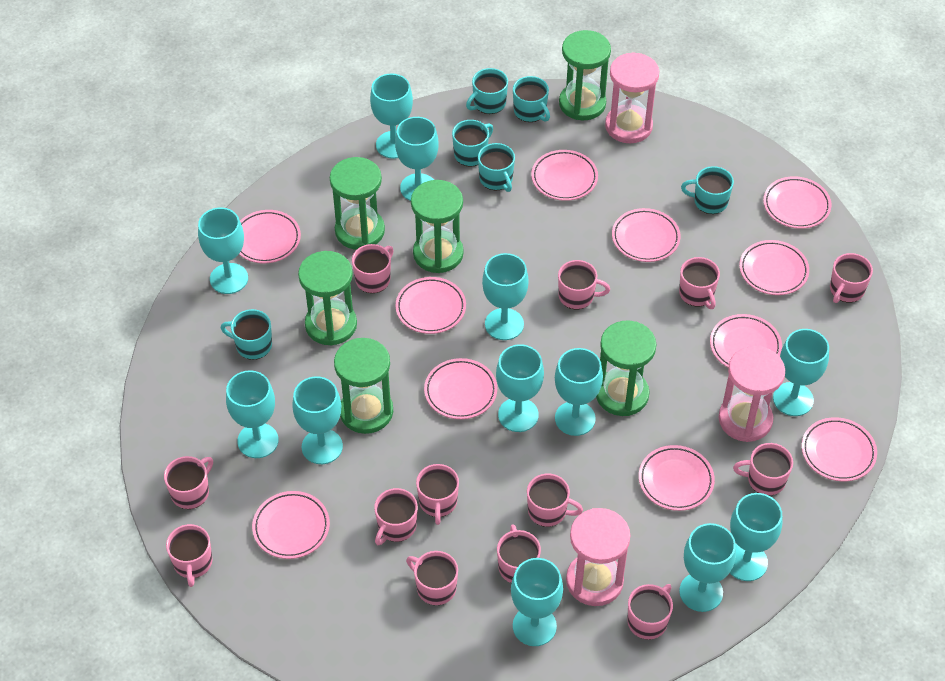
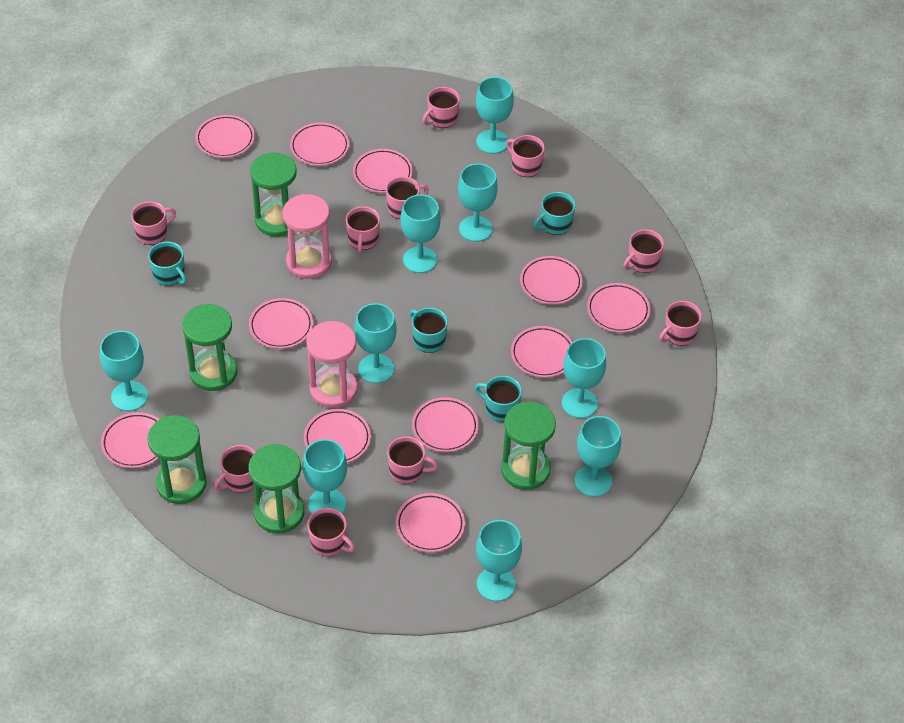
green hourglass: 6 -> 5
pink hourglass: 3 -> 2
pink mug: 13 -> 10
turquoise goblet: 12 -> 9
turquoise mug: 6 -> 4

